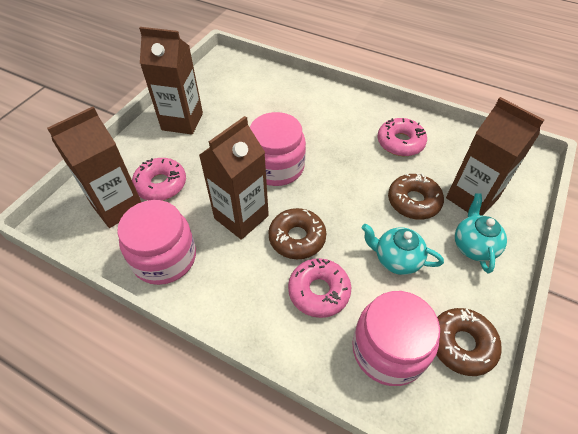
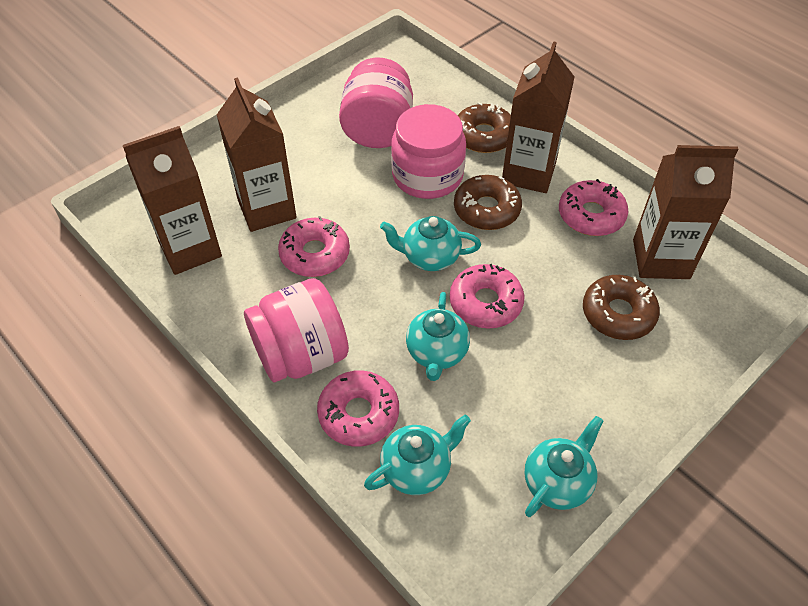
pink donut: 3 -> 4
turquoise teapot: 2 -> 4

